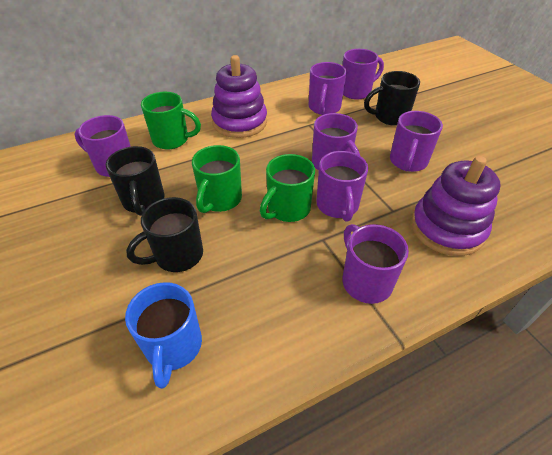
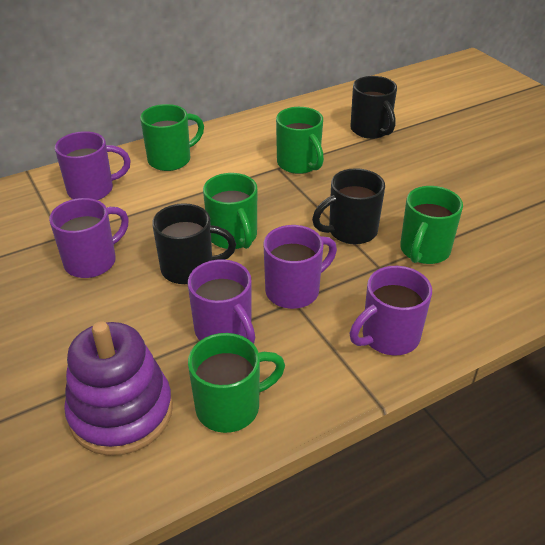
blue mug: 1 -> 0
green mug: 3 -> 5
purple mug: 7 -> 5
purple stacking toy: 2 -> 1

